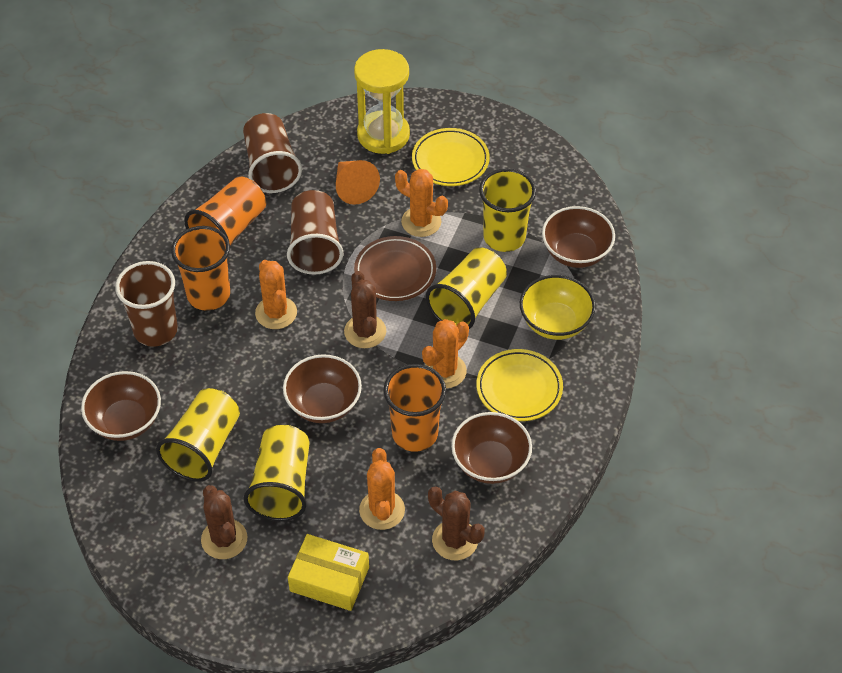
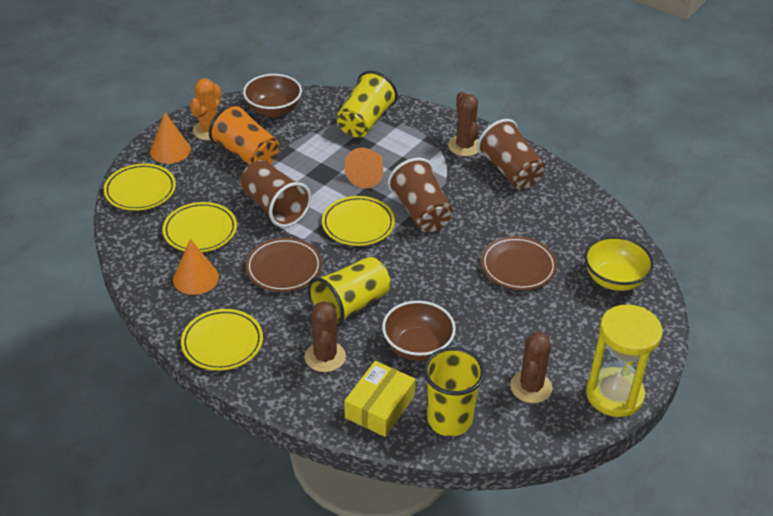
brown bowl: 4 -> 2
brown plate: 1 -> 2
orange cactus: 4 -> 1
orange cone: 1 -> 3
orange cup: 3 -> 1
yellow cup: 4 -> 3
yellow plate: 2 -> 4

